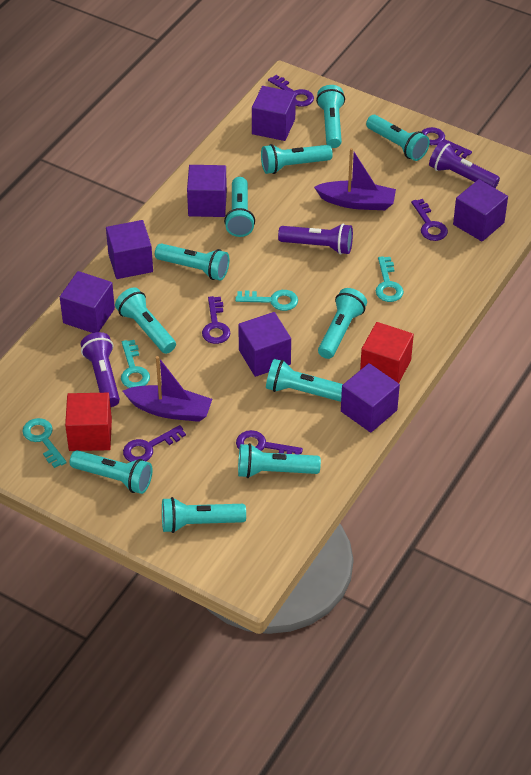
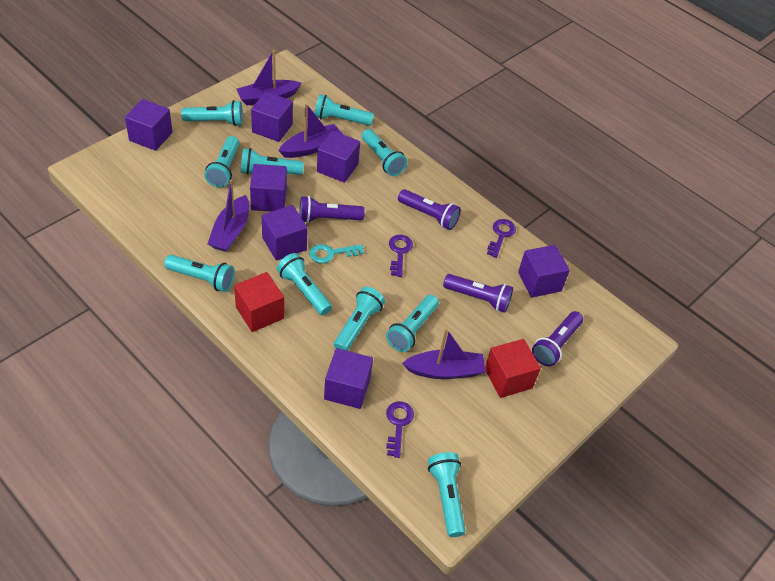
purple boat: 2 -> 4
purple flashlight: 3 -> 4
purple key: 6 -> 3
turquoise flashlight: 11 -> 10
turquoise key: 4 -> 1

